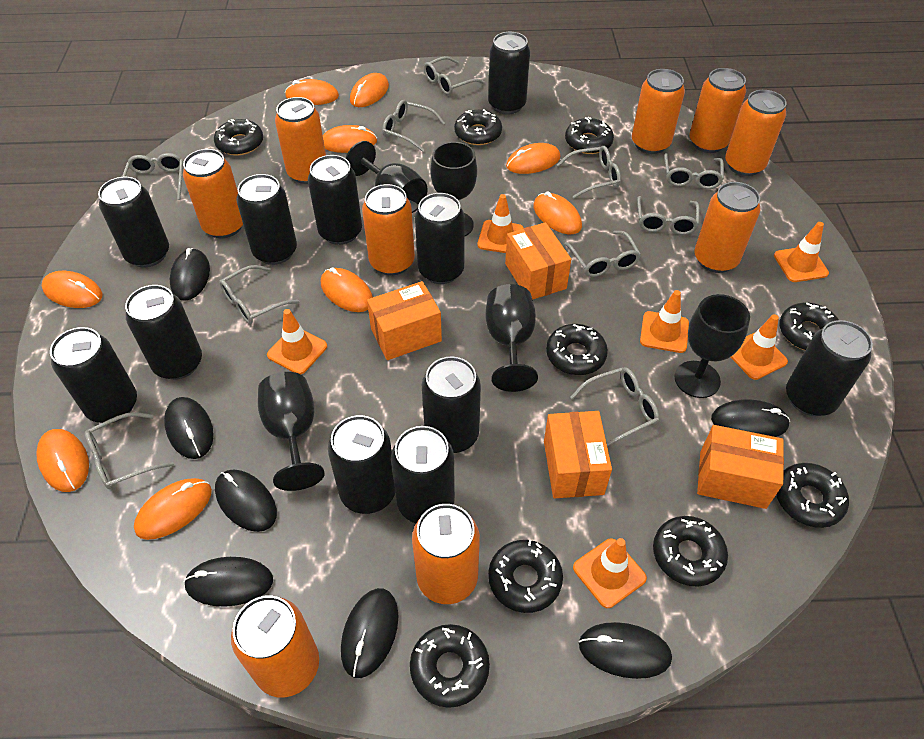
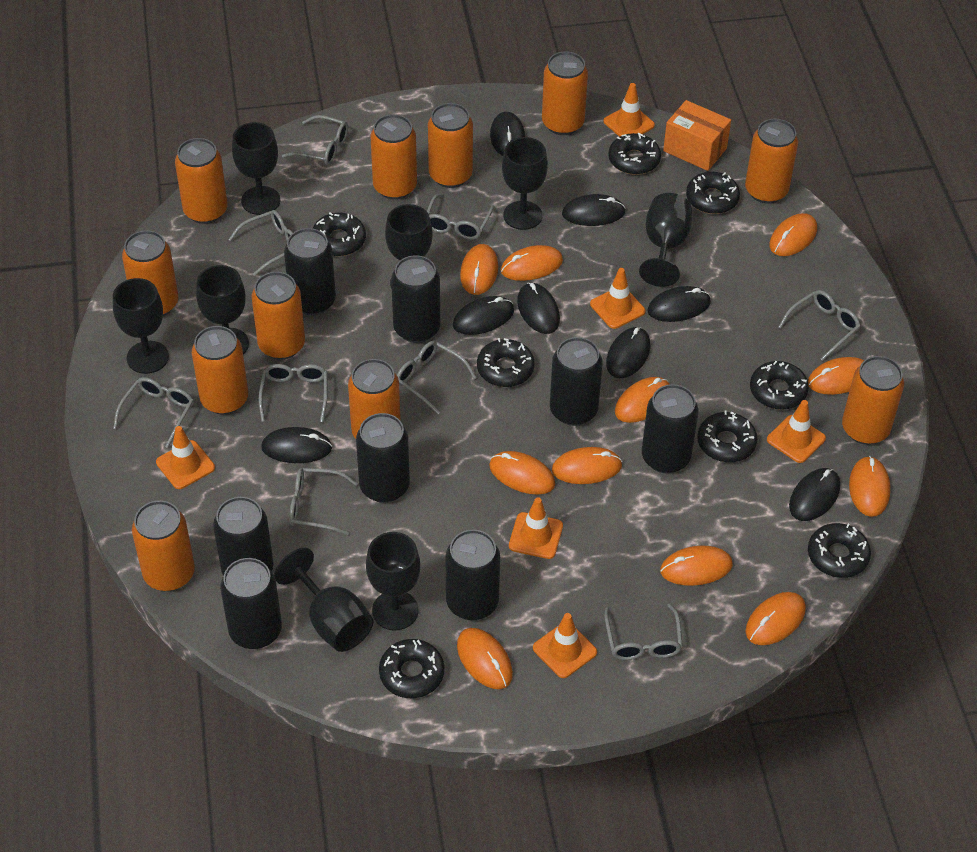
black can: 11 -> 8
black donut: 9 -> 8
black goblet: 5 -> 8
black mouse: 7 -> 8
grey glasses: 10 -> 9
orange box: 4 -> 1
orange can: 9 -> 11
orange mouse: 9 -> 11

